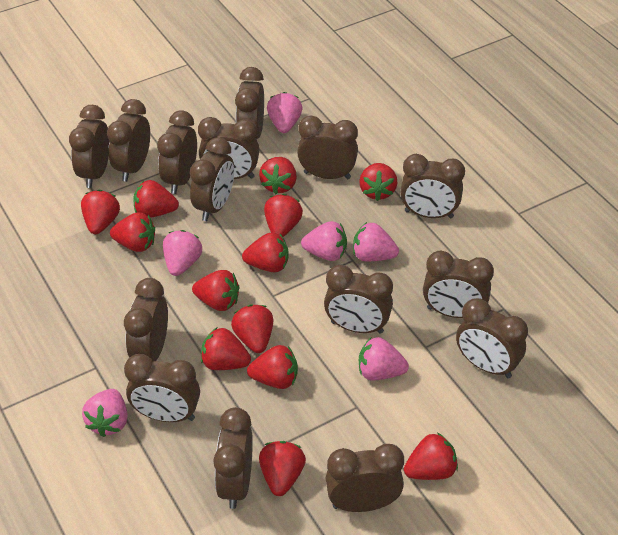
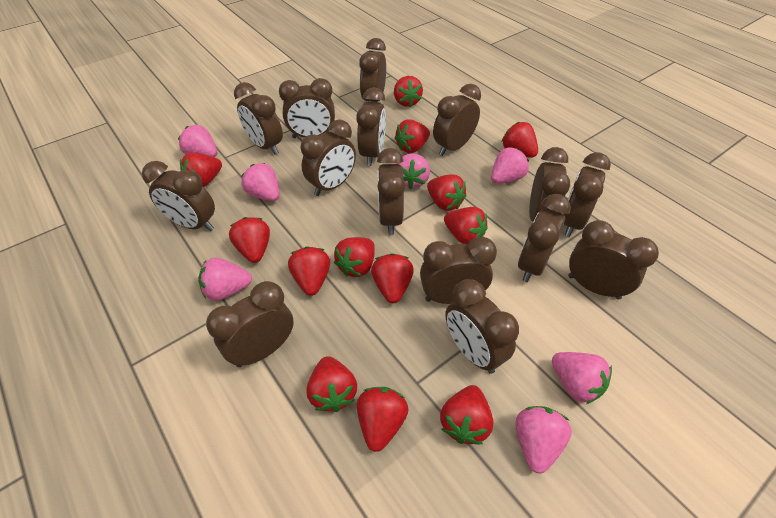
pink strawberry: 6 -> 7

